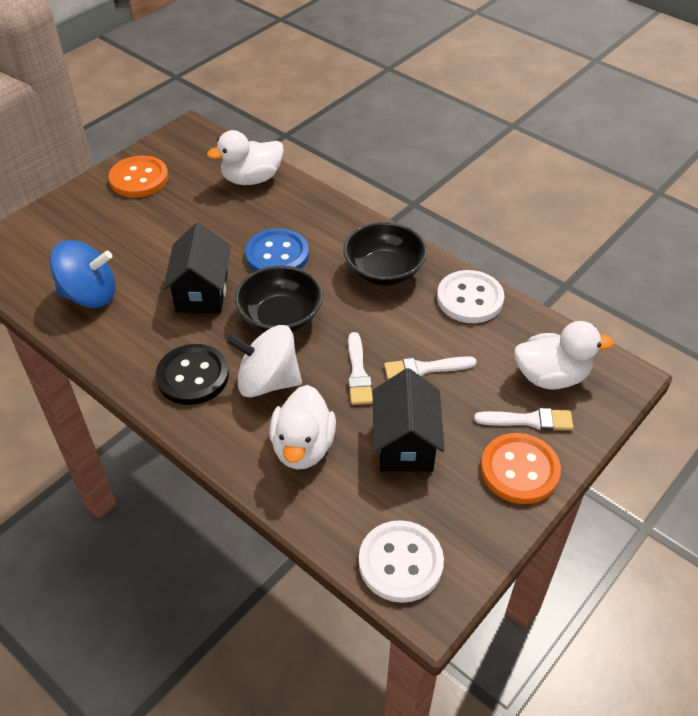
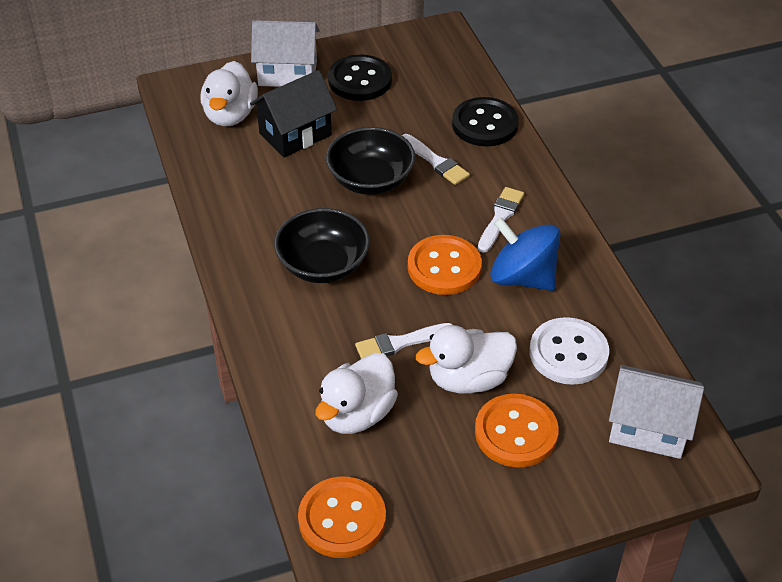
black button: 1 -> 2
black house: 2 -> 1
blue button: 1 -> 0
orange button: 2 -> 3
white button: 2 -> 1
white house: 0 -> 2
white spinning top: 1 -> 0

